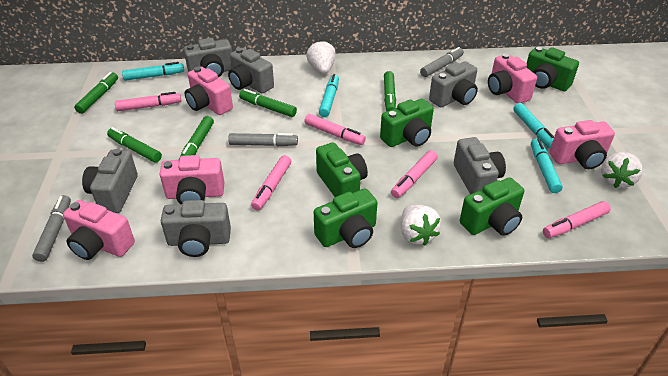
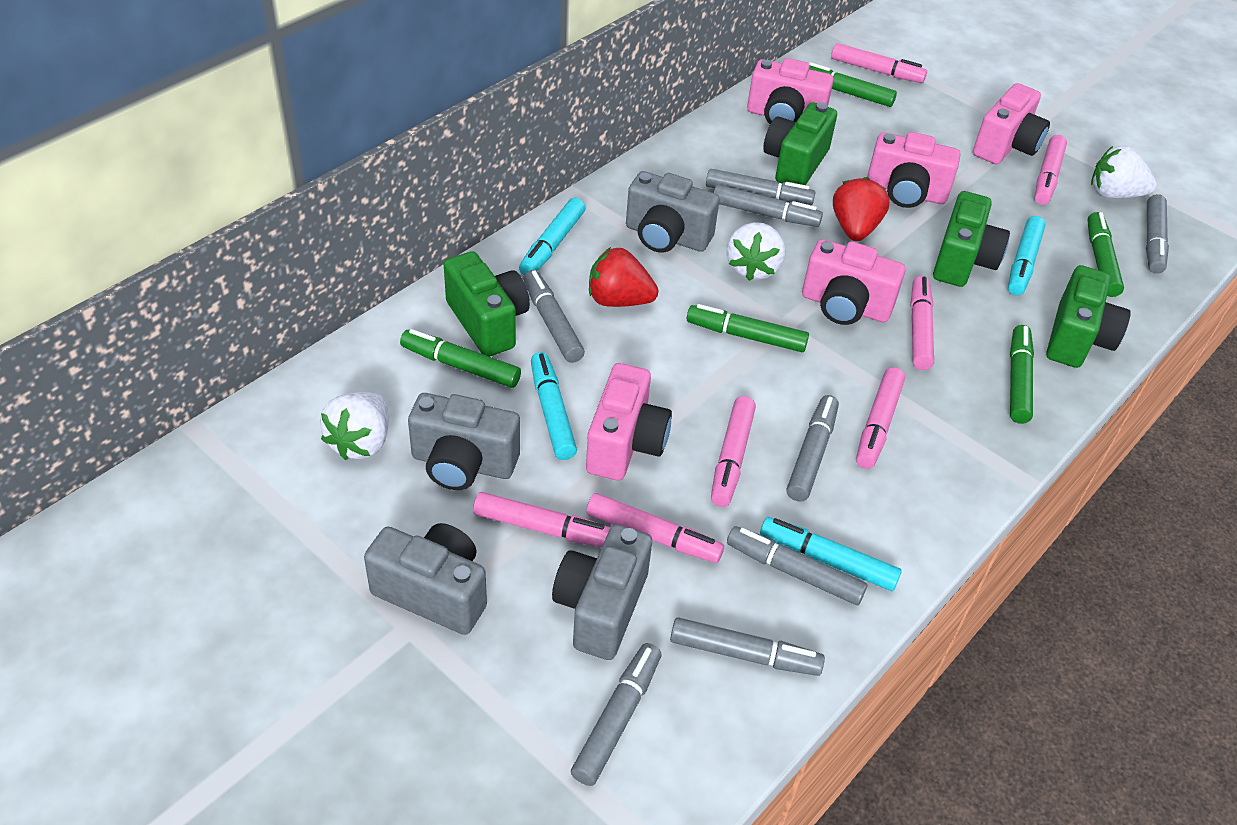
green camera: 5 -> 4
grey camera: 6 -> 4
grey marker: 3 -> 8
pink marker: 5 -> 7
red strawberry: 0 -> 2

